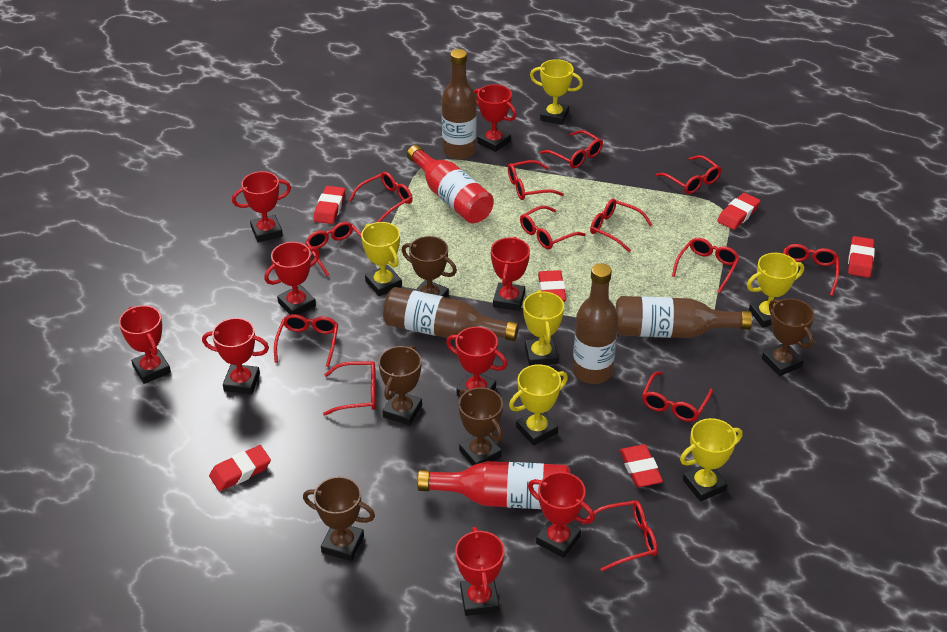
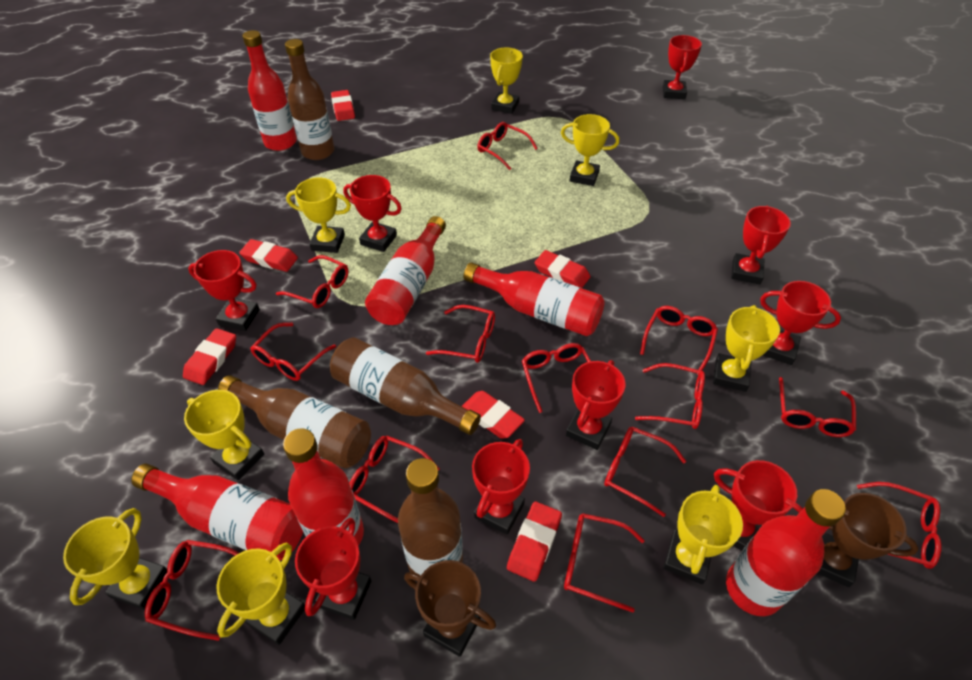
brown trophy: 5 -> 2
red bottle: 2 -> 6
yellow trophy: 6 -> 8

